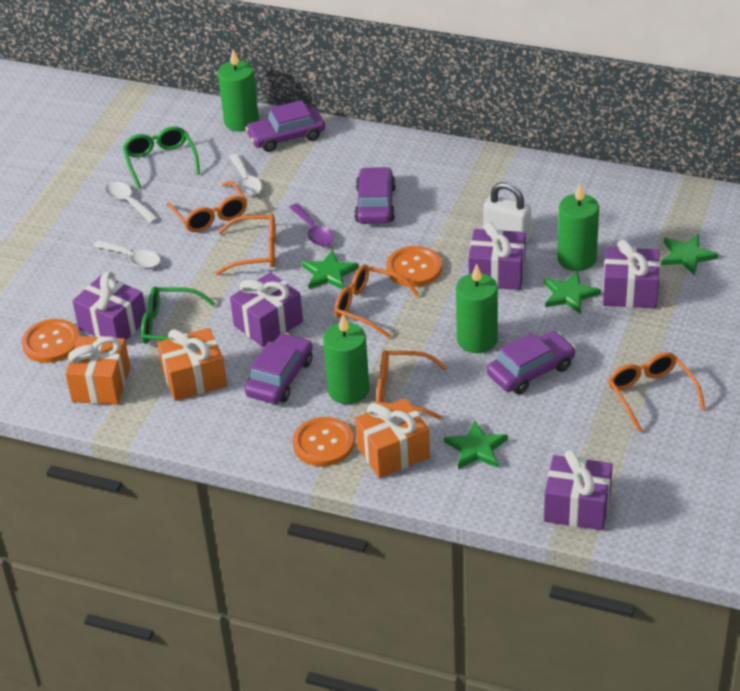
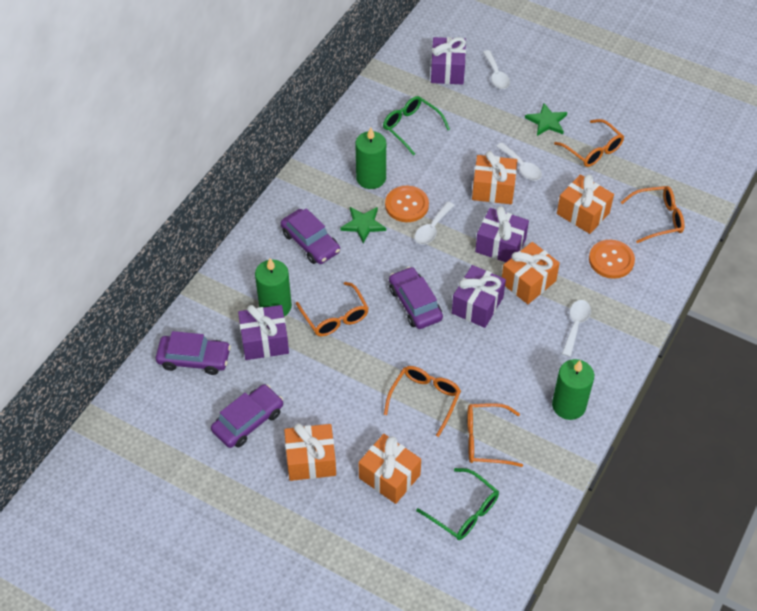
green candle: 4 -> 3
green star: 4 -> 2
orange button: 3 -> 2
orange gift: 3 -> 5
purple gift: 5 -> 4
purple spoon: 1 -> 0
white padlock: 1 -> 0
white spoon: 3 -> 4

